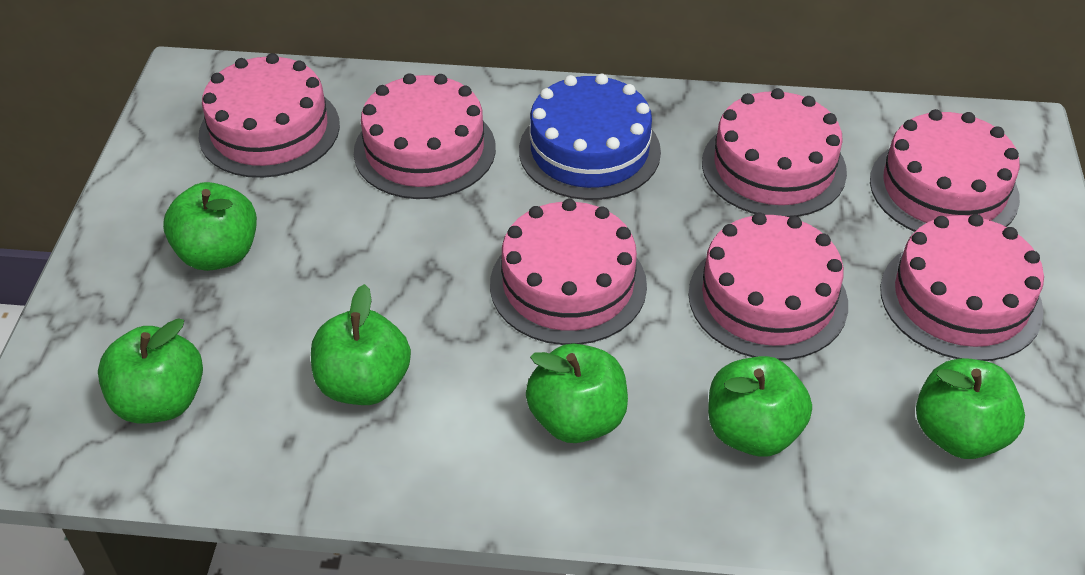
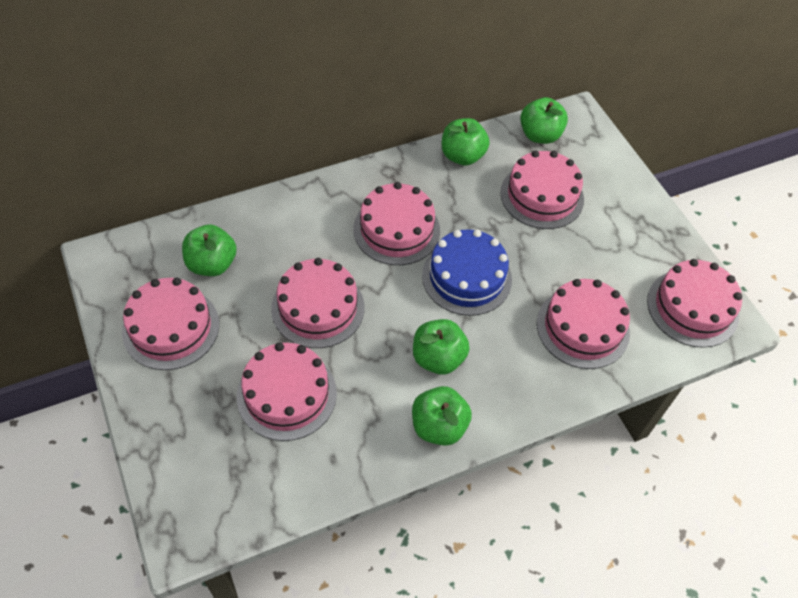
green apple: 6 -> 5

